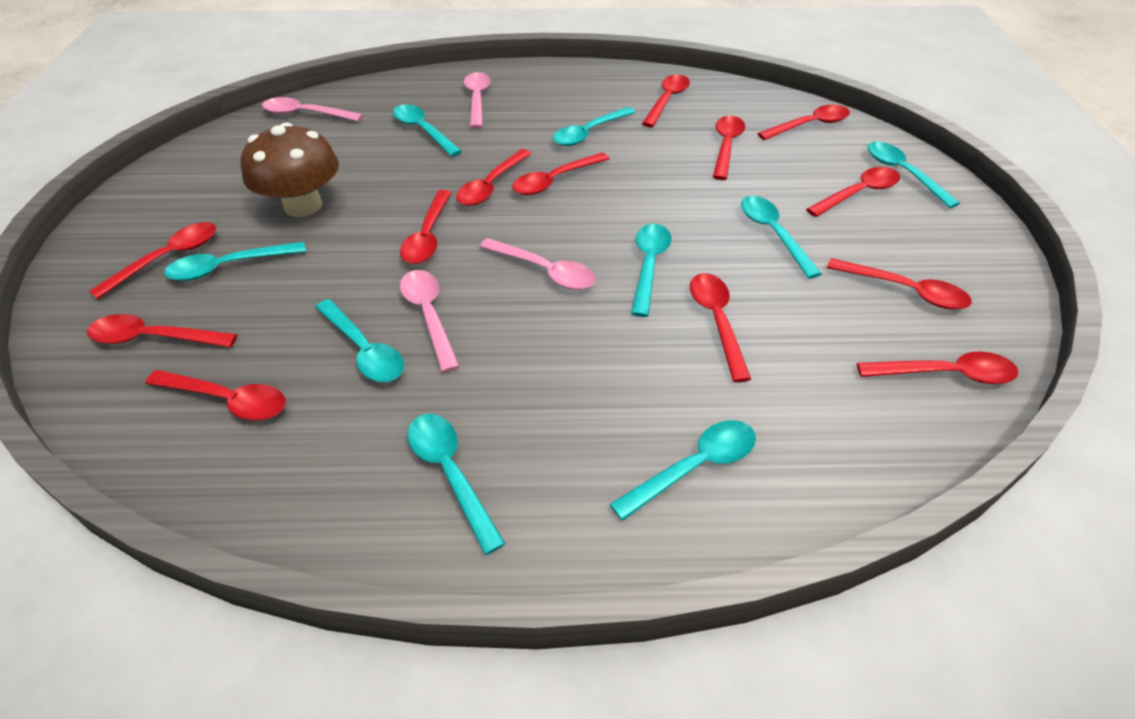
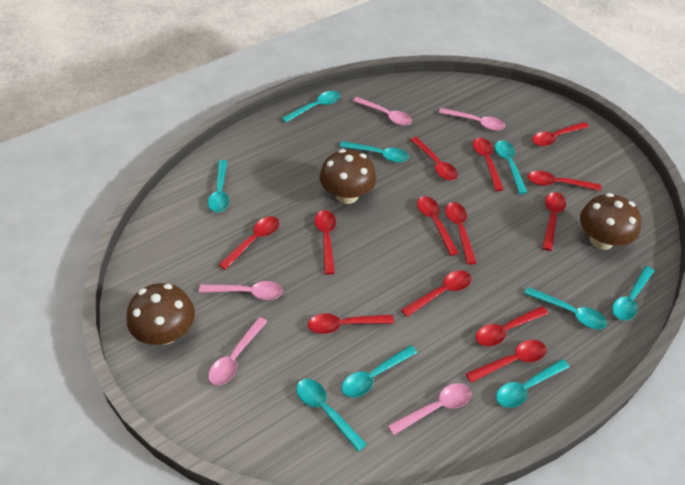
brown mushroom: 1 -> 3
pink spoon: 4 -> 5

